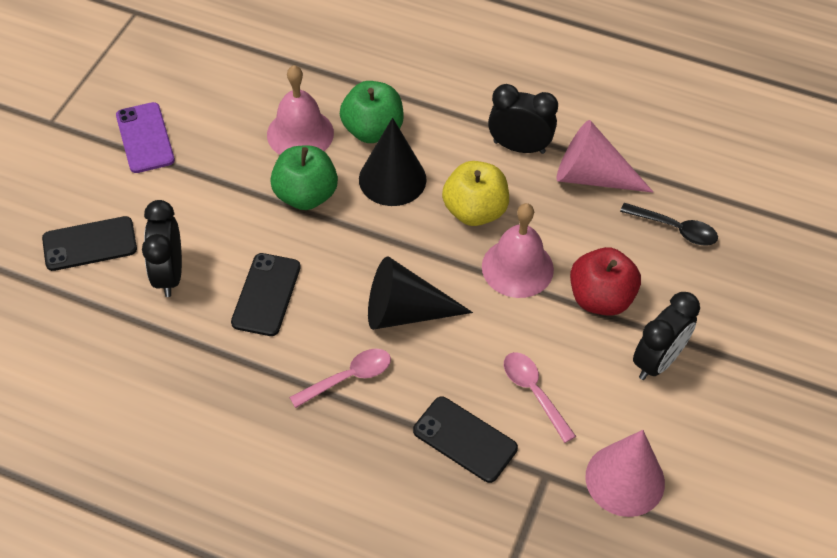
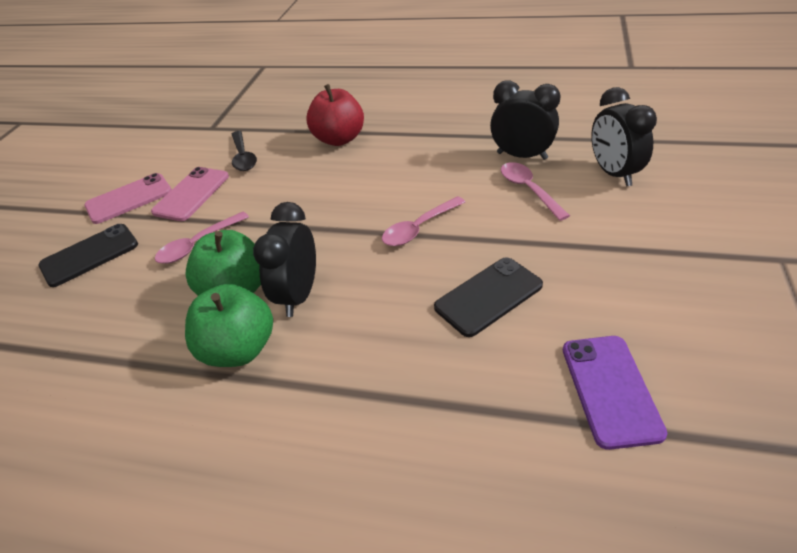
black cone: 2 -> 0
black phone: 3 -> 2
pink bell: 2 -> 0
pink cone: 2 -> 0
pink phone: 0 -> 2
pink spoon: 2 -> 3
yellow apple: 1 -> 0

